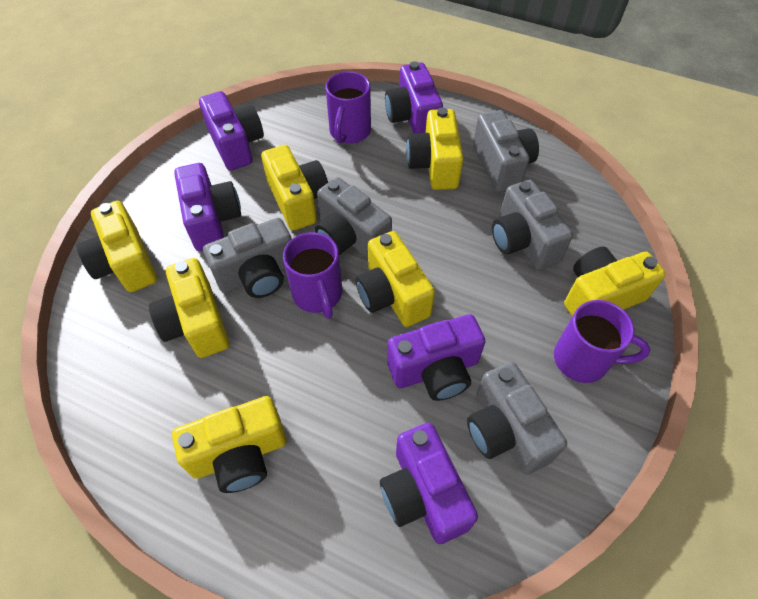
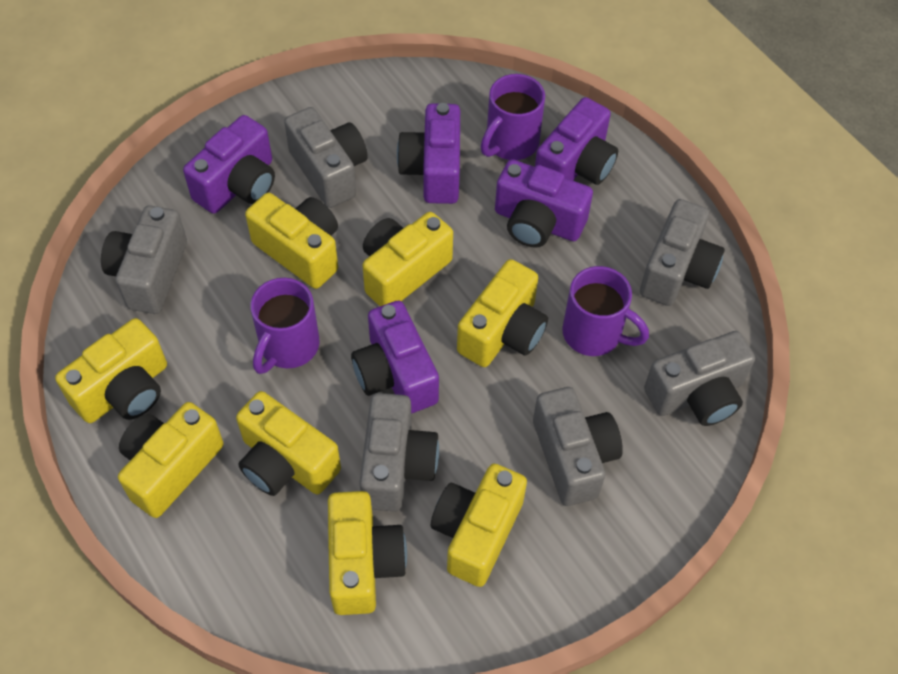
grey camera: 5 -> 6
yellow camera: 7 -> 8

